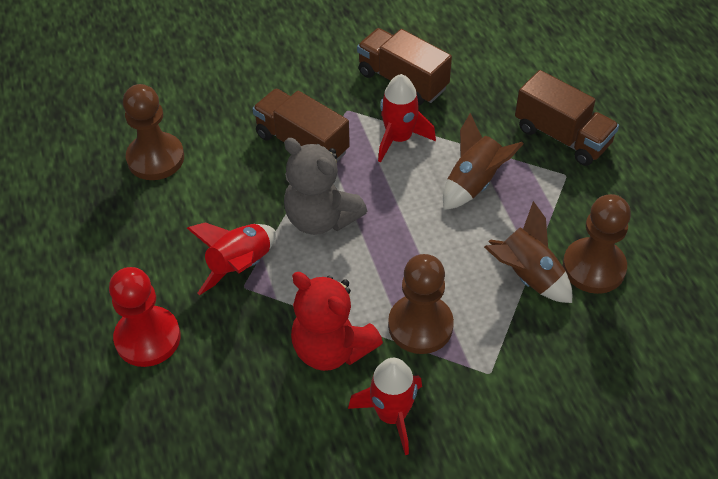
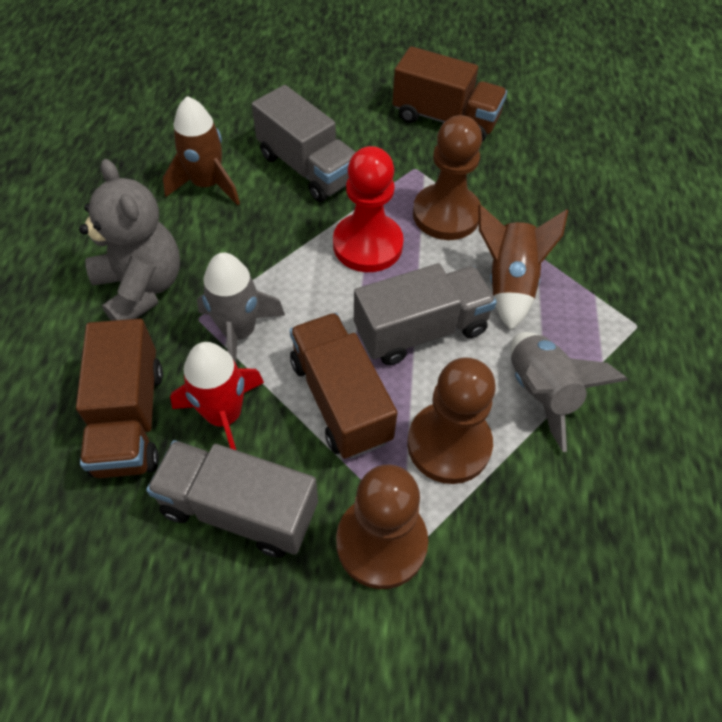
grey rocket: 0 -> 2
grey truck: 0 -> 3
red rocket: 3 -> 1
red teddy bear: 1 -> 0

